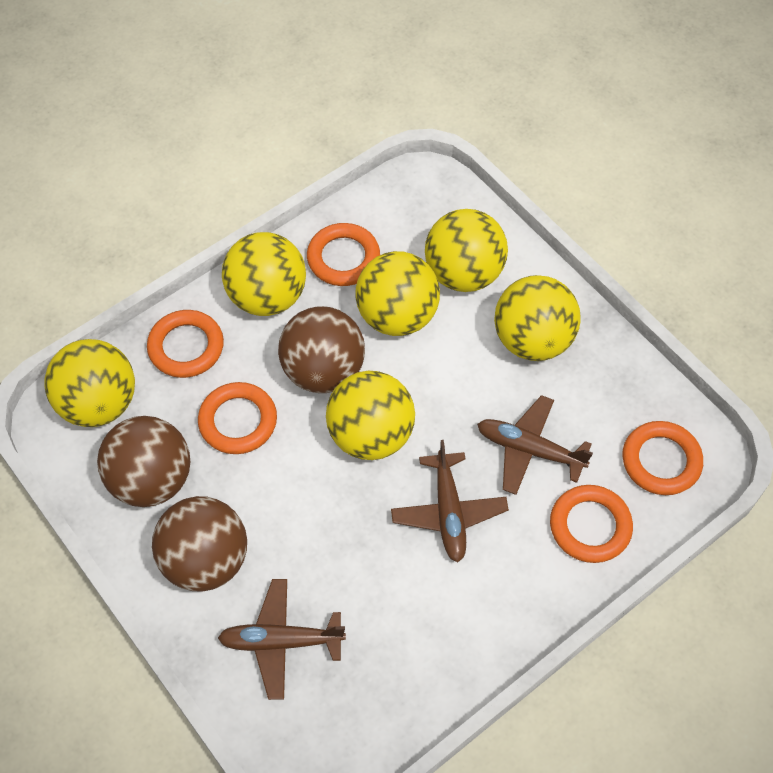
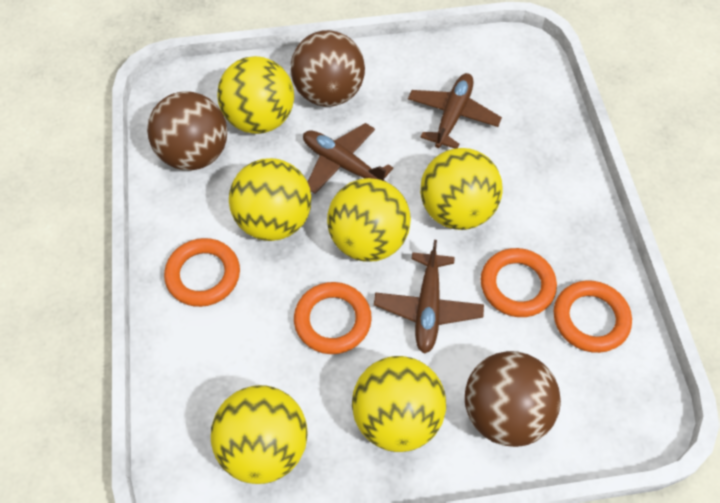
orange ring: 5 -> 4

